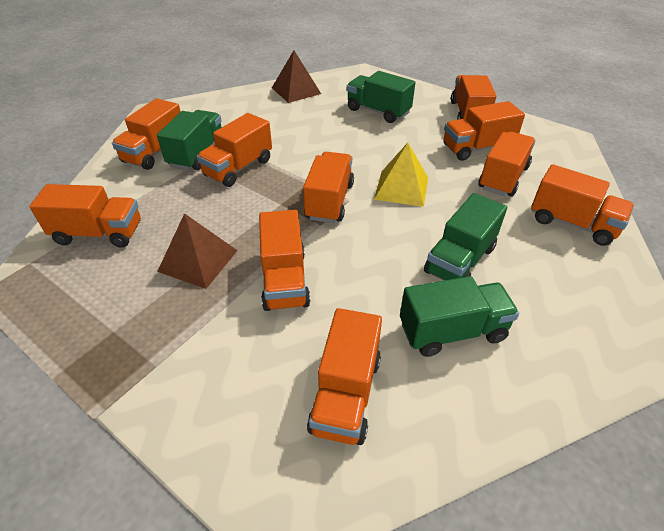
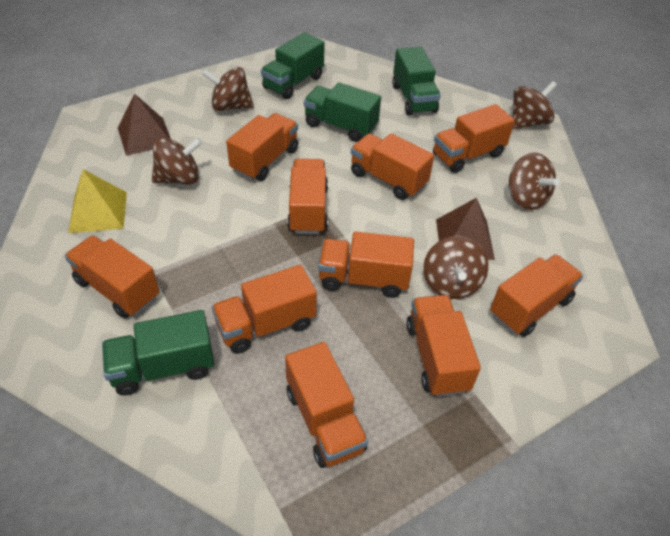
brown spinning top: 0 -> 5

